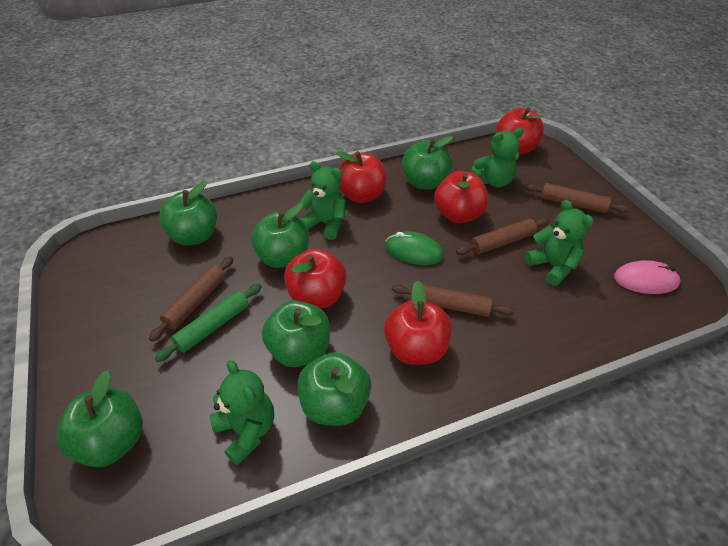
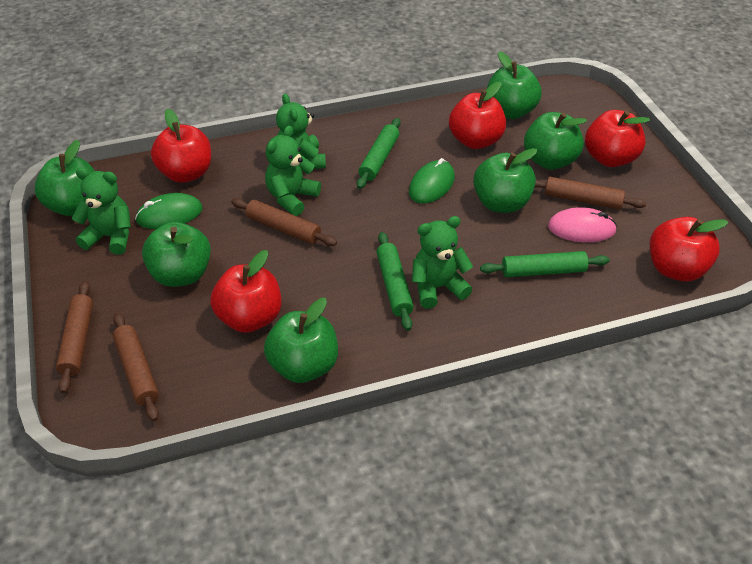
green mouse: 1 -> 2
green rolling pin: 1 -> 3

